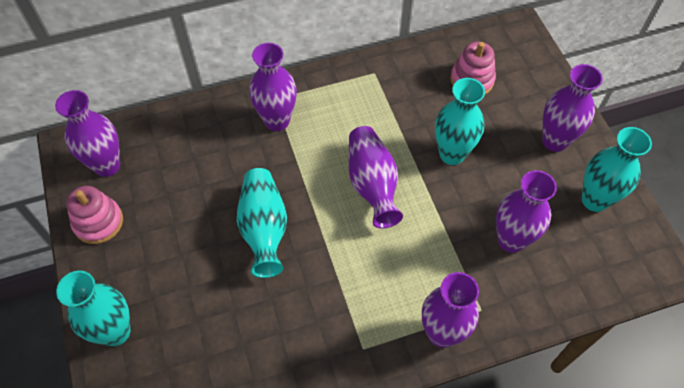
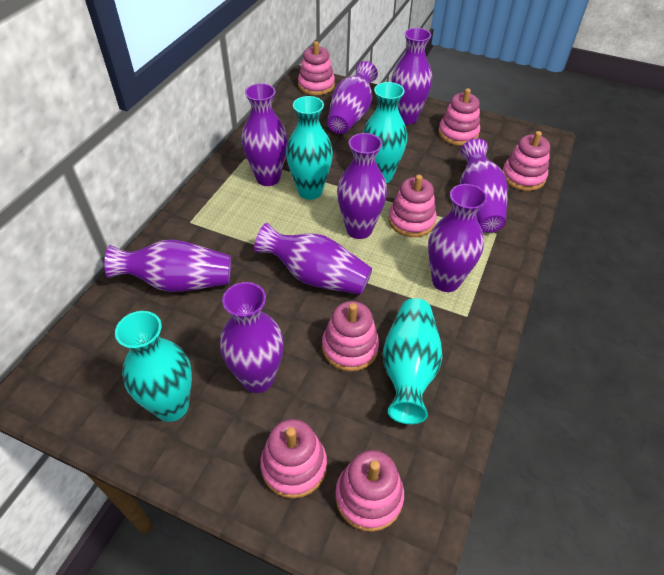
pink stacking toy: 2 -> 7
purple vase: 6 -> 9

